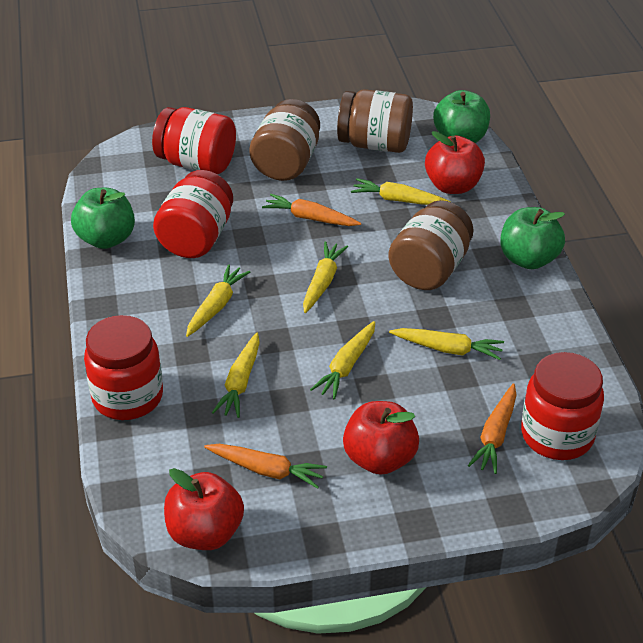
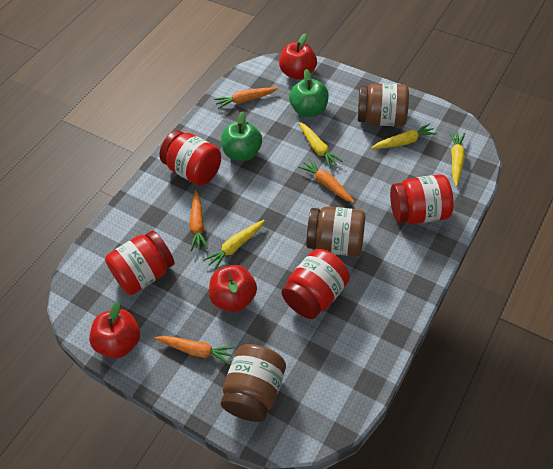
green apple: 3 -> 2
orange carrot: 3 -> 4
yellow carrot: 6 -> 4

